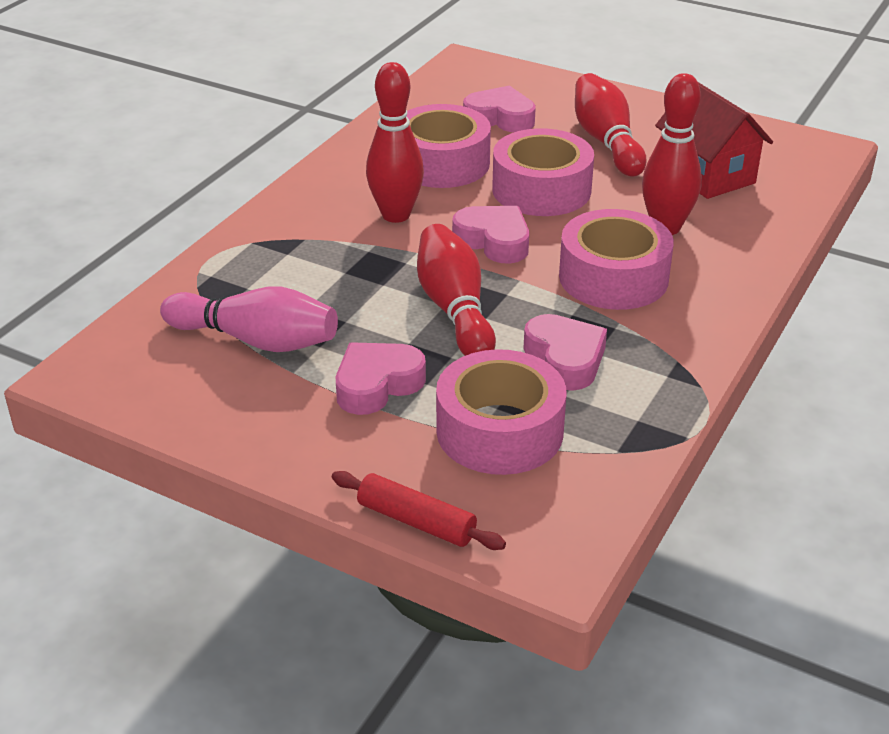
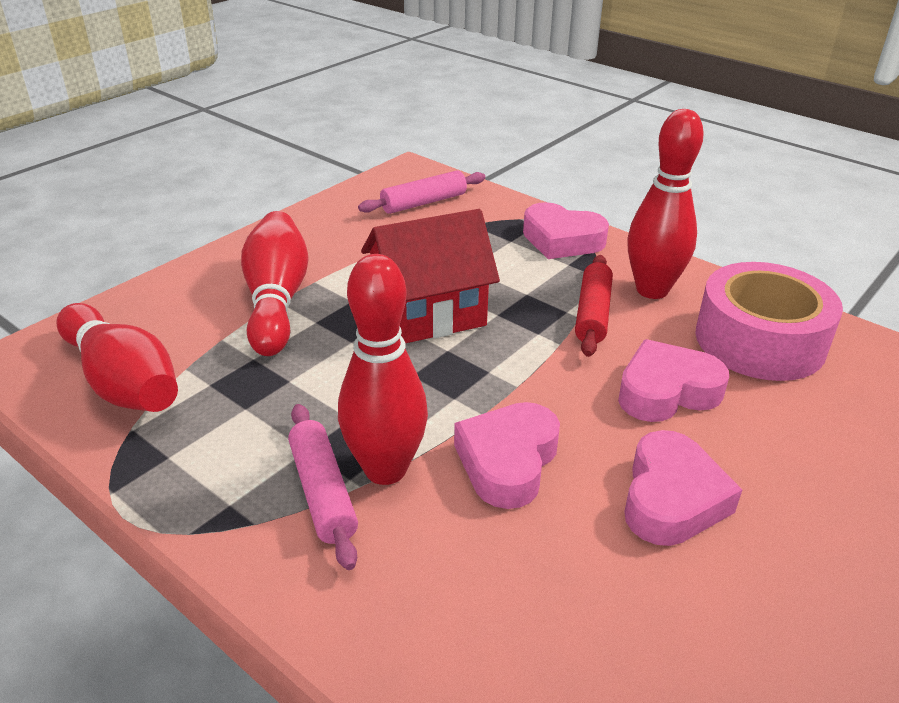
pink bowling pin: 1 -> 0
pink rolling pin: 0 -> 2
pink tape: 4 -> 1

